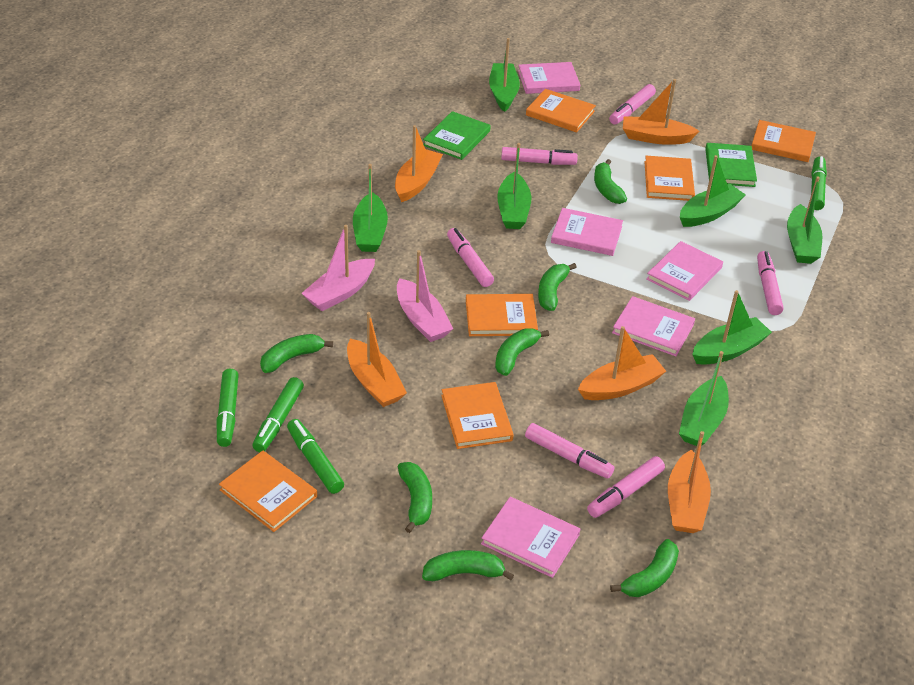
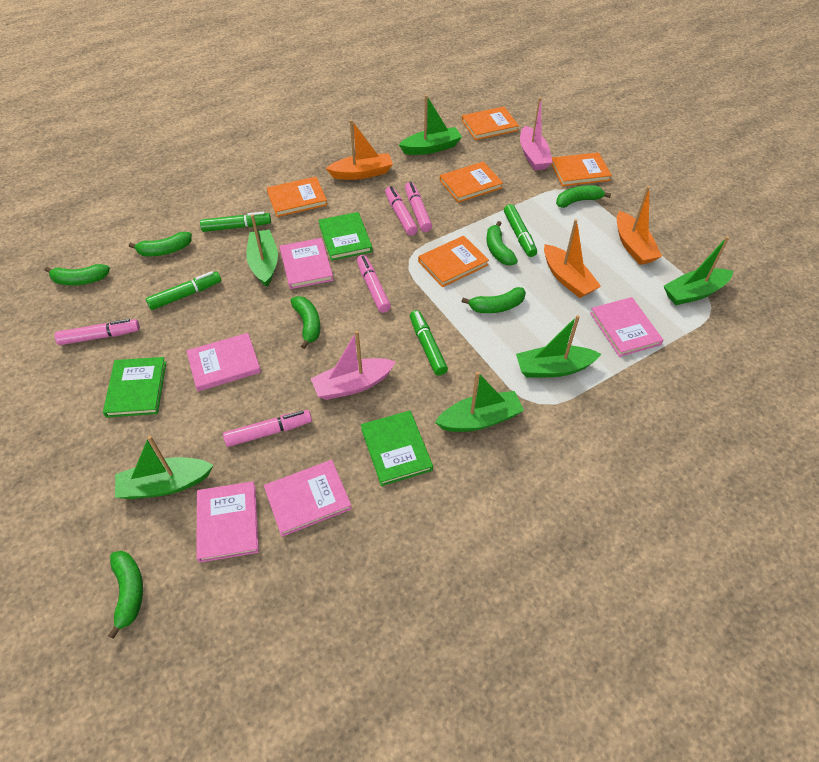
green boat: 7 -> 6
green book: 2 -> 3
orange boat: 5 -> 3
orange book: 6 -> 5
pink marker: 6 -> 5

